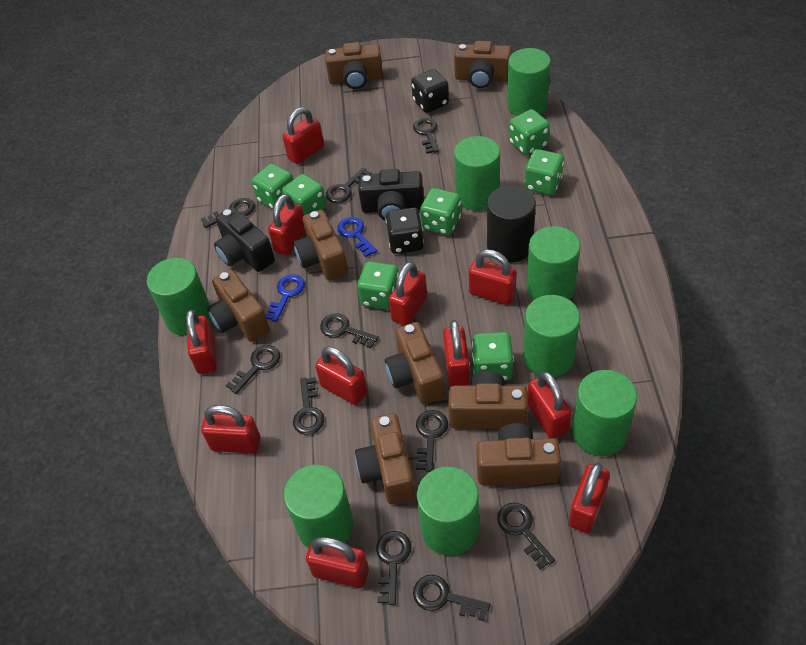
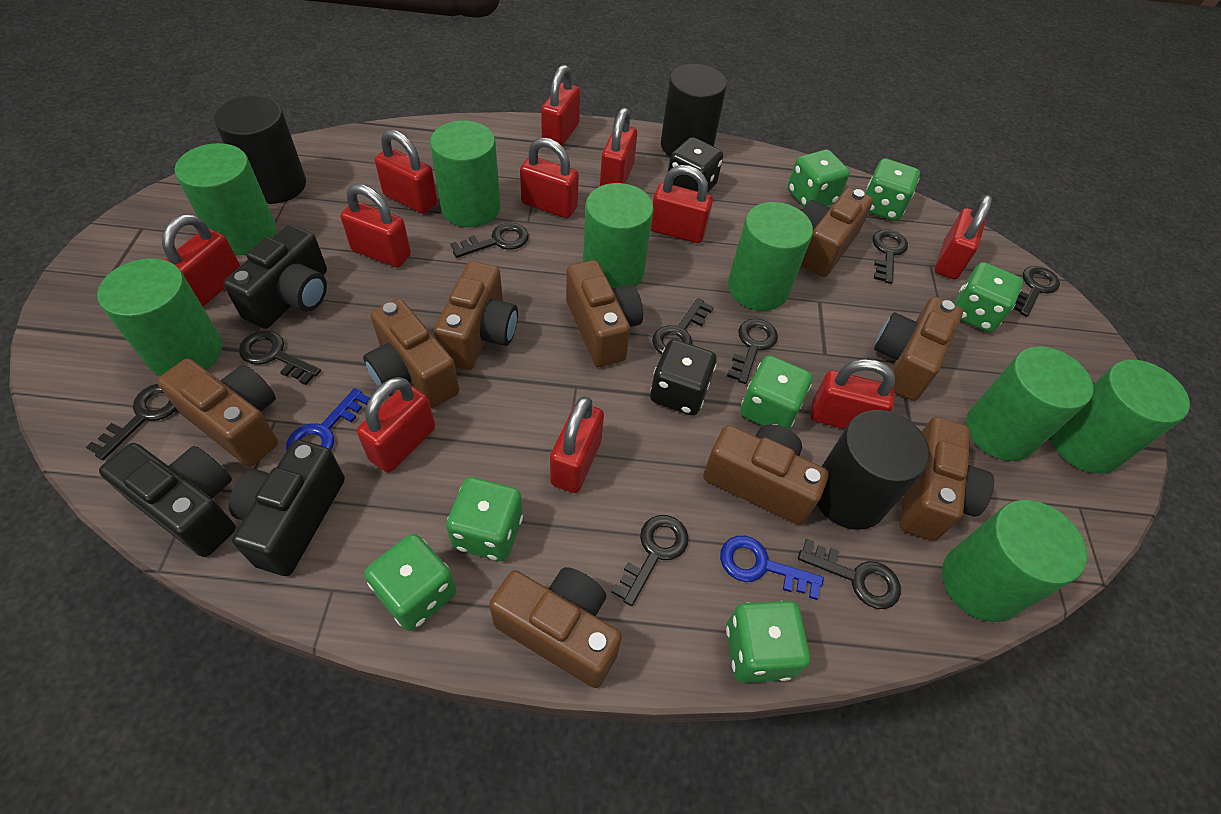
black camera: 2 -> 3
black cylinder: 1 -> 3
black key: 10 -> 9
brown camera: 8 -> 9

